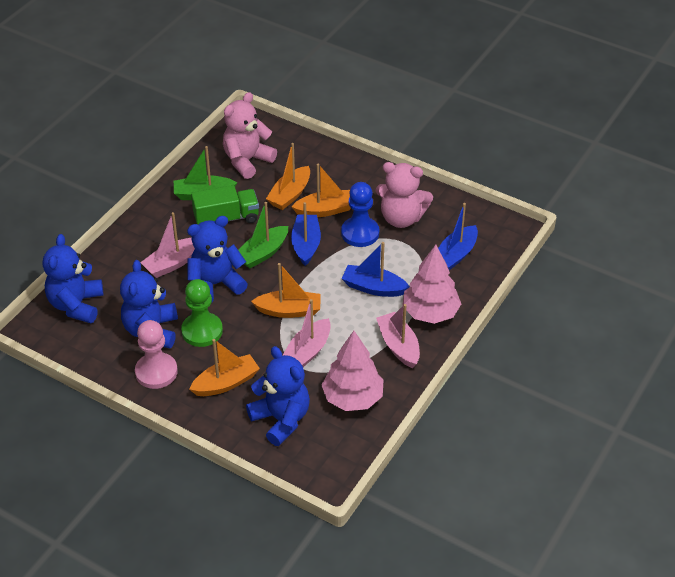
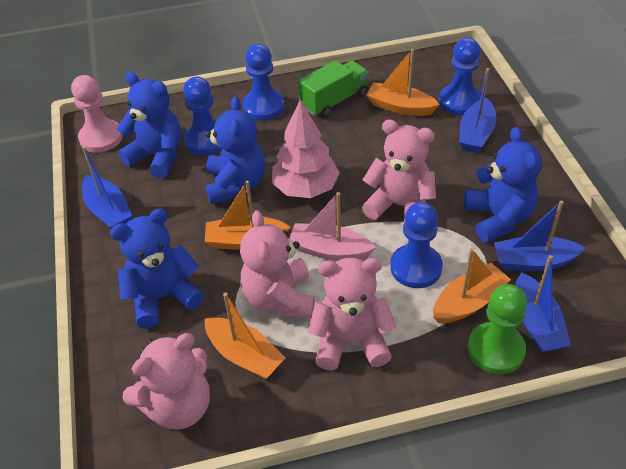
blue boat: 3 -> 4
blue pawn: 1 -> 4
green boat: 2 -> 0
pink boat: 3 -> 1
pink teddy bear: 2 -> 4
pink tree: 2 -> 1

